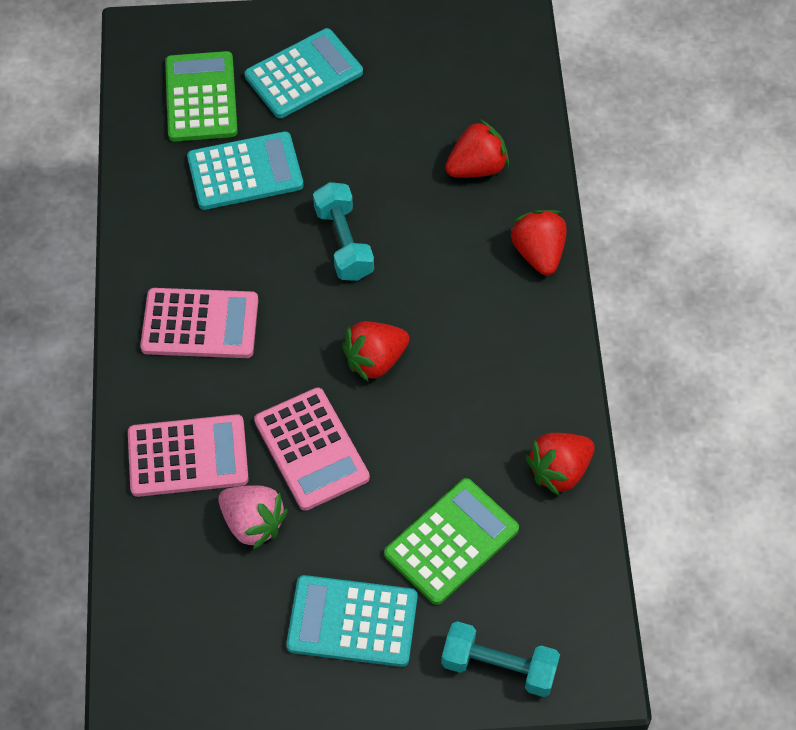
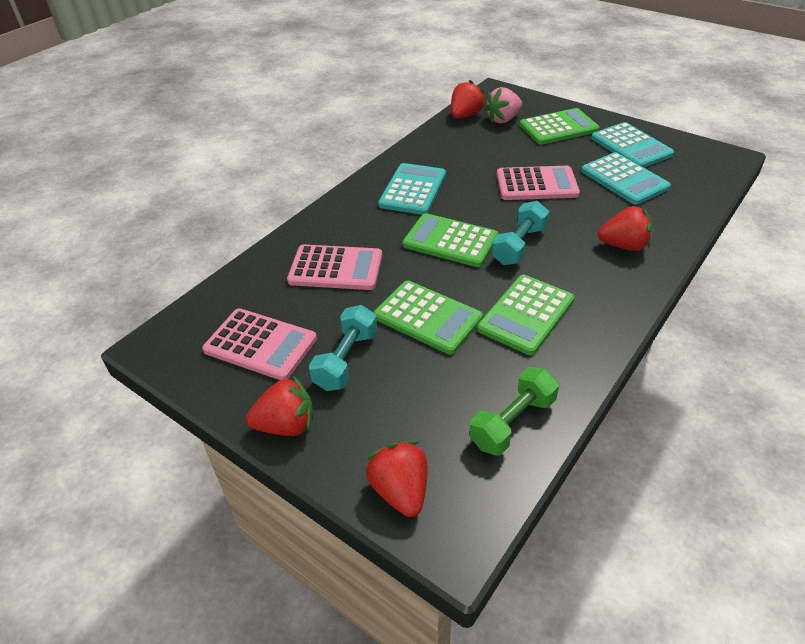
green calculator: 2 -> 4
green dumbbell: 0 -> 1

